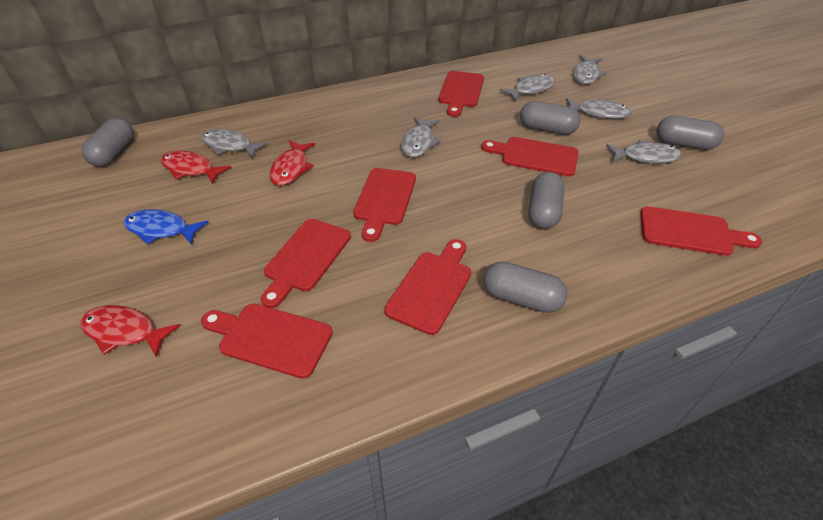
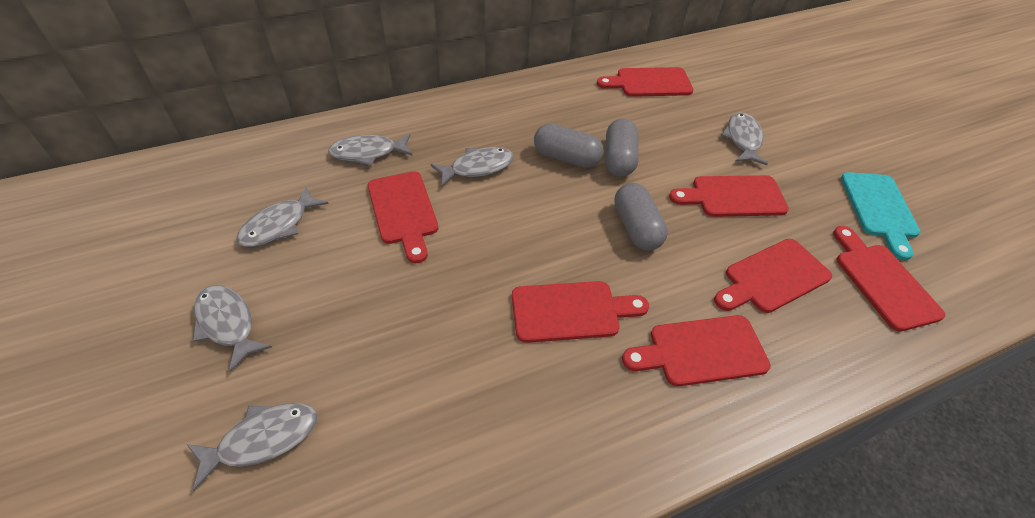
blue fish: 1 -> 0
grey capsule: 5 -> 3
red fish: 3 -> 0
turquoise cutting board: 0 -> 1

